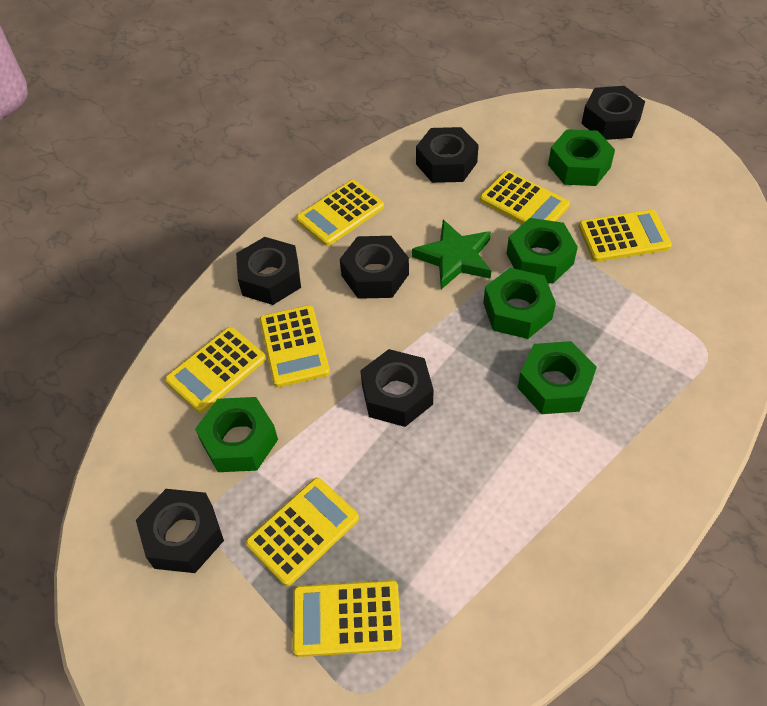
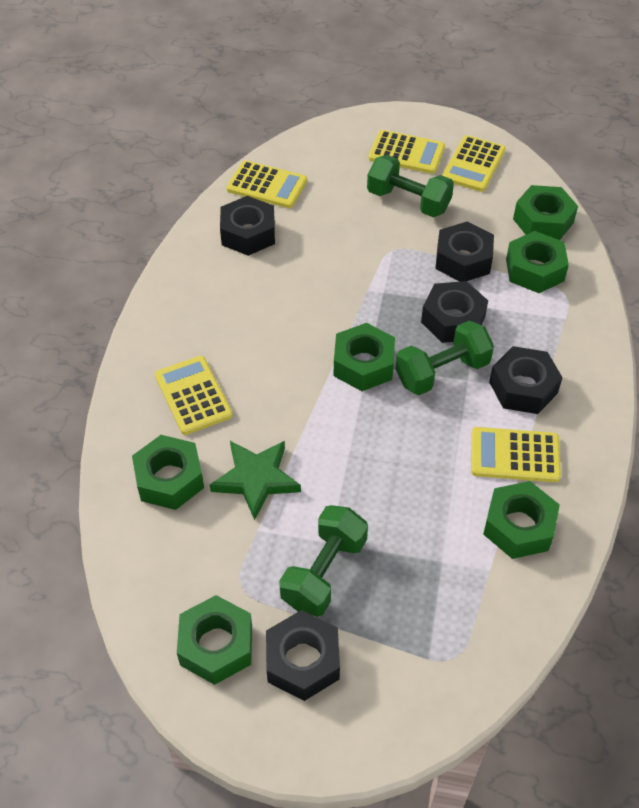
black nut: 6 -> 5
green dumbbell: 0 -> 3
green nut: 5 -> 6
yellow calculator: 7 -> 5

